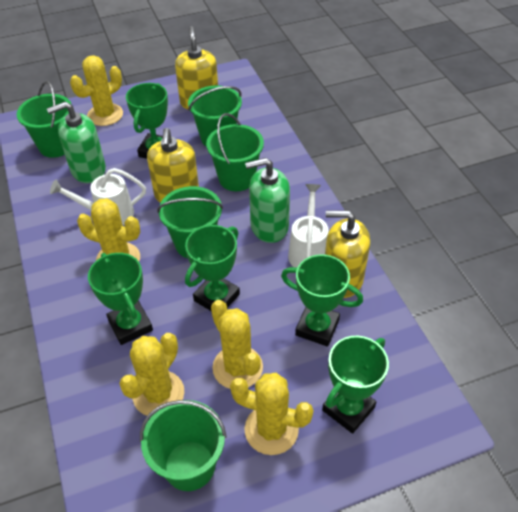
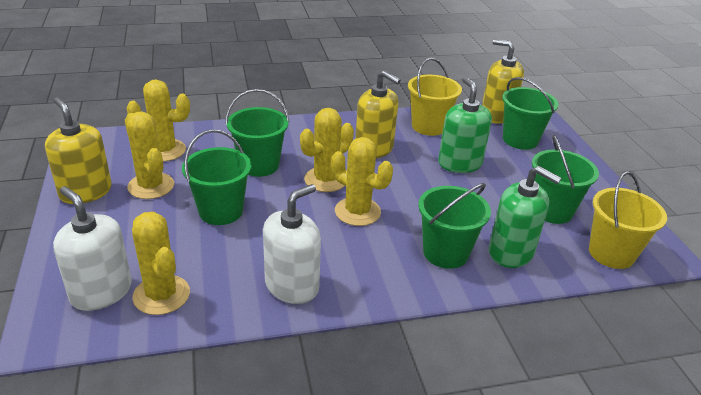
green trophy: 5 -> 0
white soap dispenser: 0 -> 2
white watering can: 2 -> 0
yellow bucket: 0 -> 2

